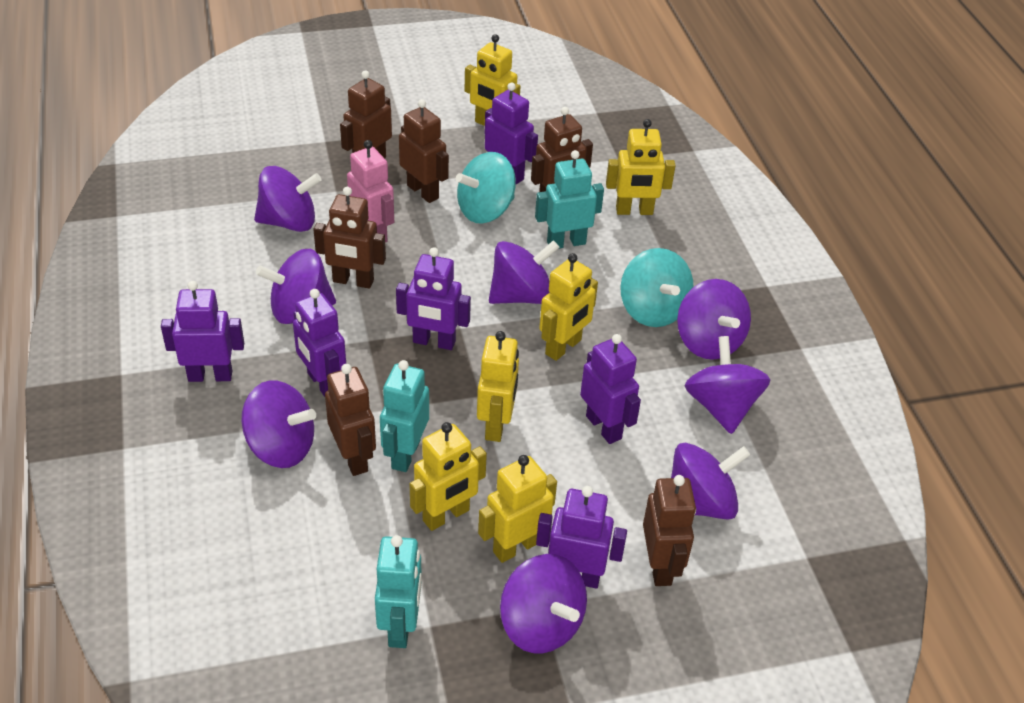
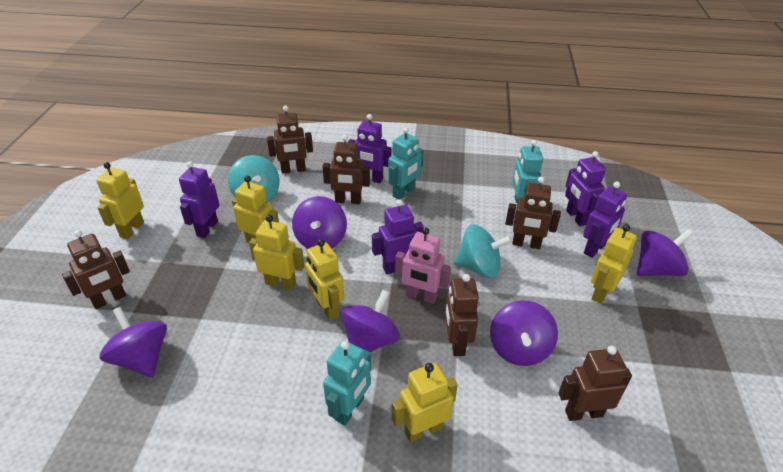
purple robot: 6 -> 5
purple spinning top: 8 -> 5

